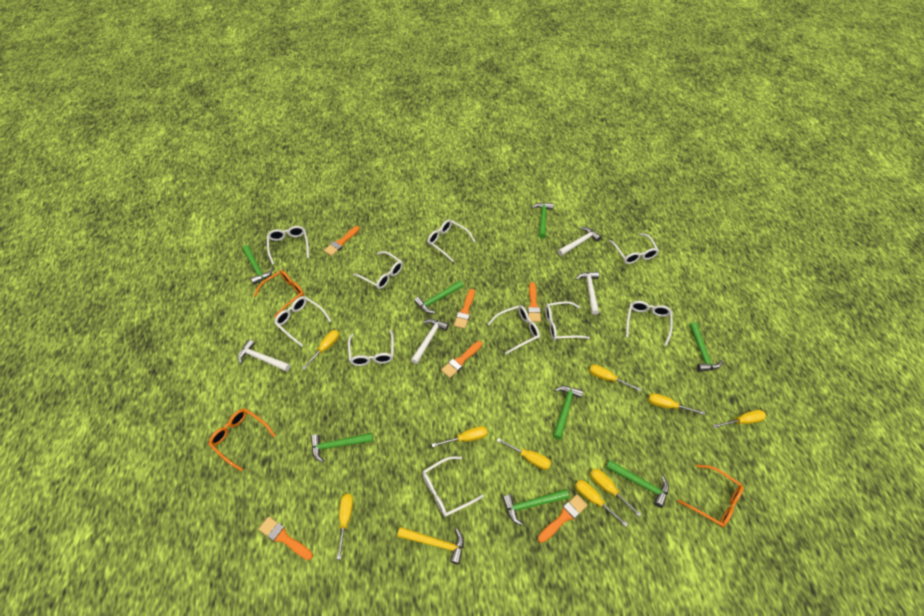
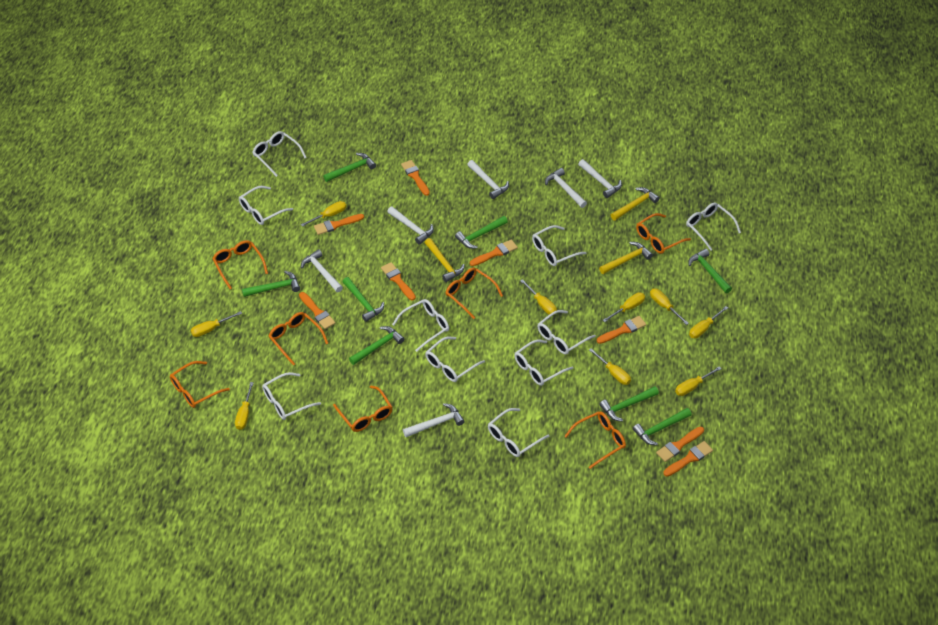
orange brush: 6 -> 8
orange glasses: 3 -> 7
white hammer: 4 -> 6
yellow hammer: 1 -> 3

